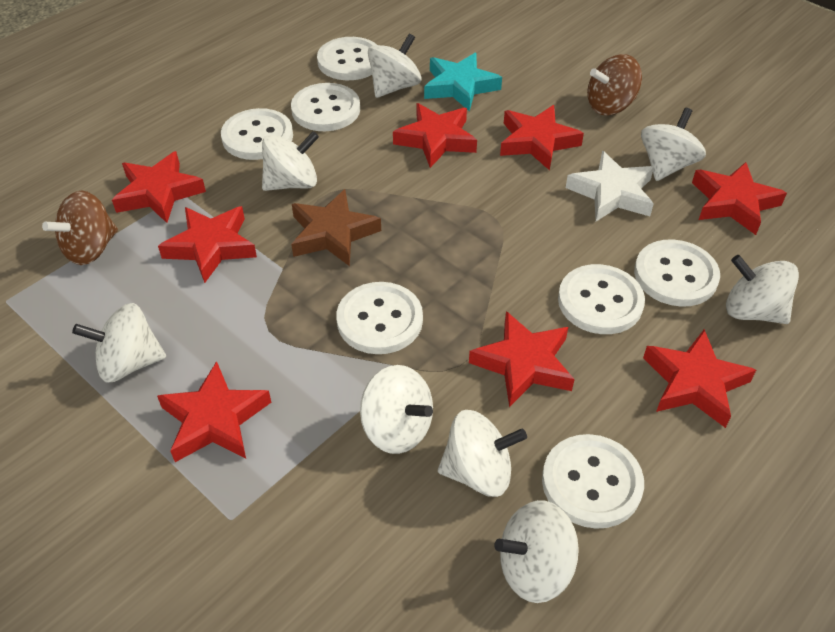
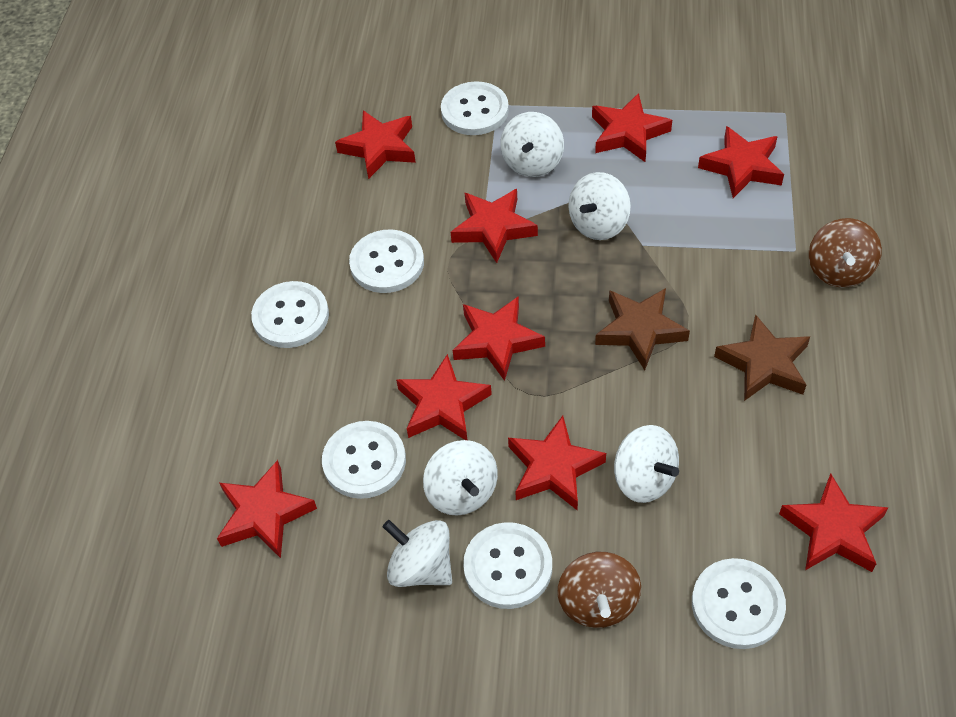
brown star: 1 -> 2
red star: 8 -> 9
turquoise star: 1 -> 0
white button: 7 -> 6
white spinning top: 8 -> 5
white star: 1 -> 0

